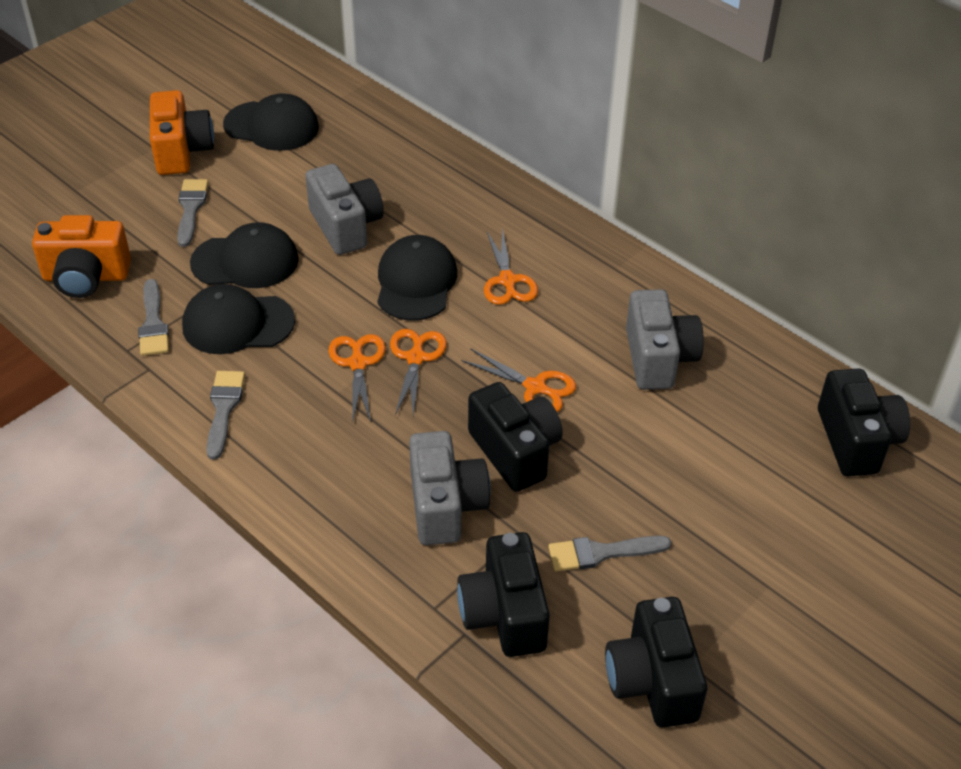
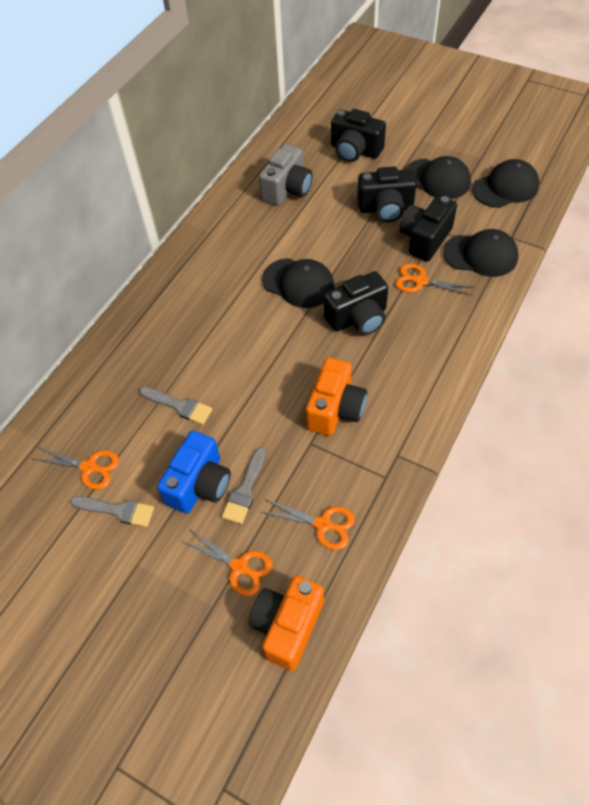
blue camera: 0 -> 1
grey brush: 4 -> 3
grey camera: 3 -> 1

